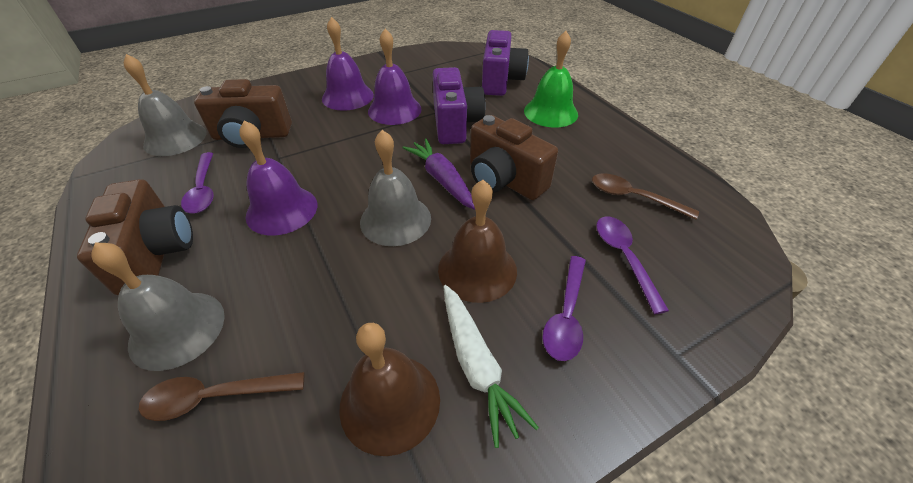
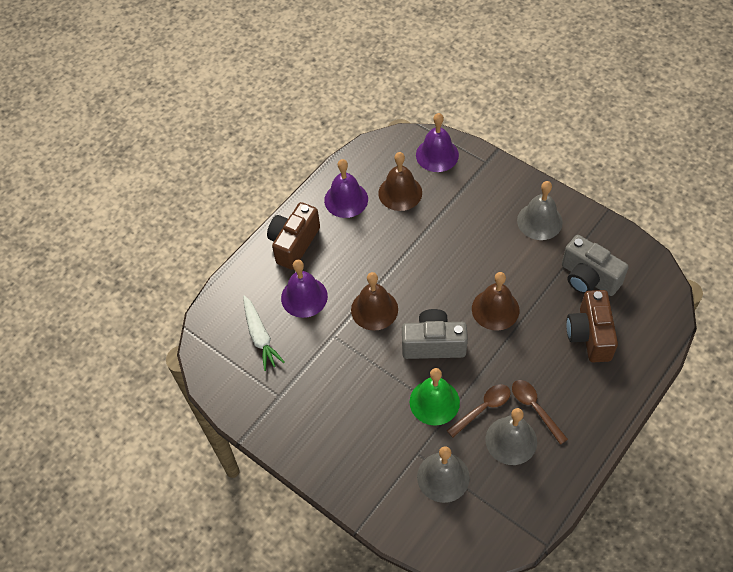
brown bell: 2 -> 3
brown camera: 3 -> 2
grey camera: 0 -> 2
purple camera: 2 -> 0
purple carrot: 1 -> 0
purple spoon: 3 -> 0

